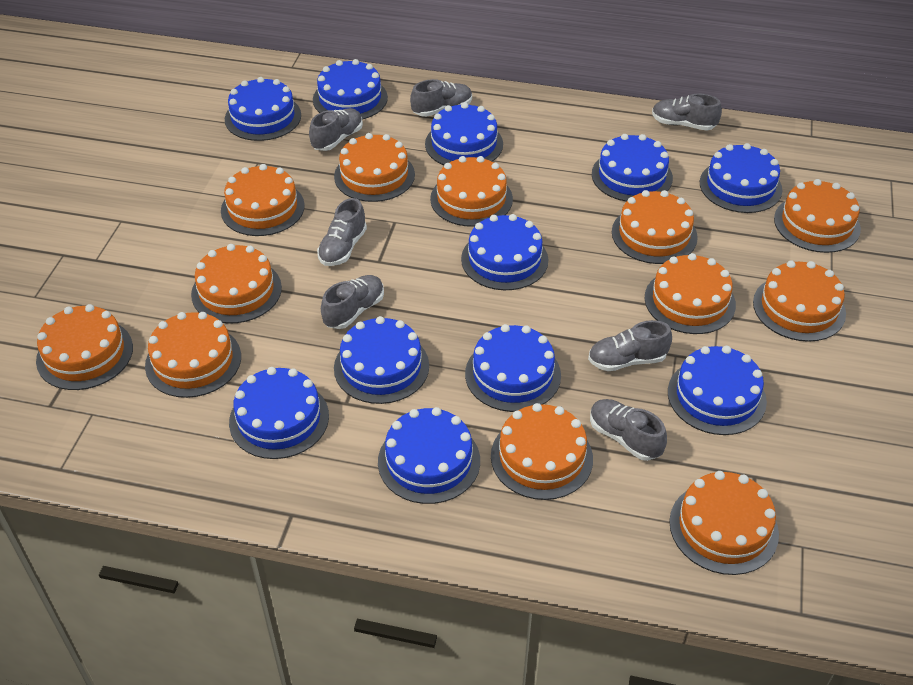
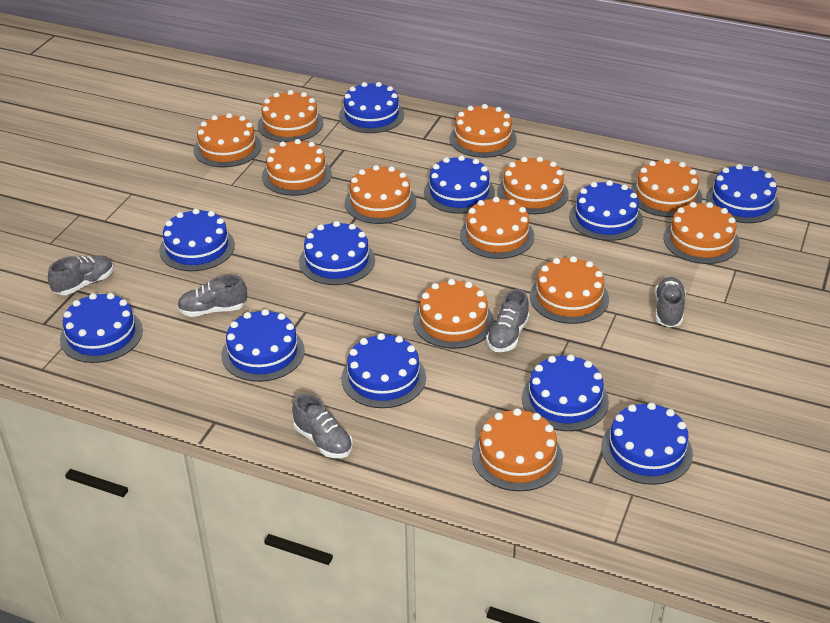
grey shoe: 7 -> 5

